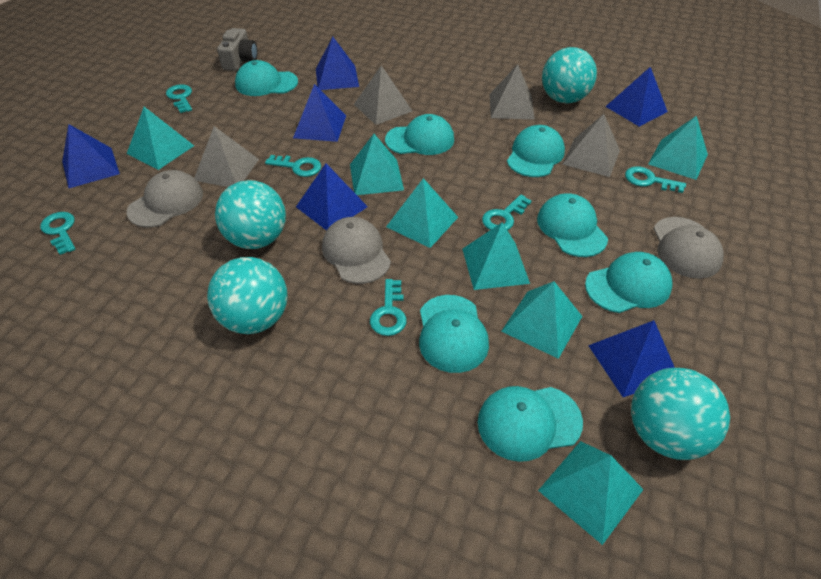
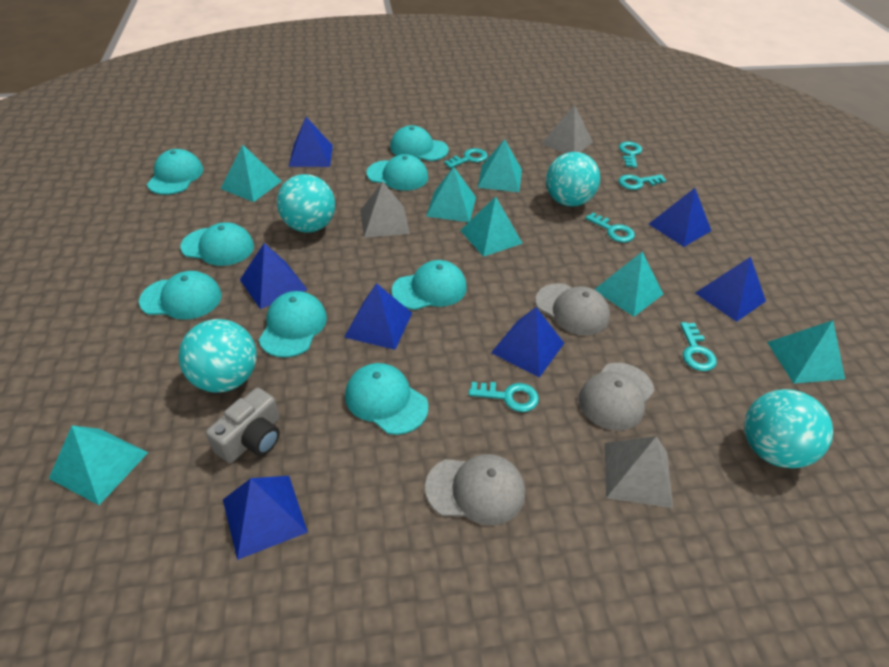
blue pyramid: 6 -> 7
grey pyramid: 4 -> 3
turquoise cap: 7 -> 8

